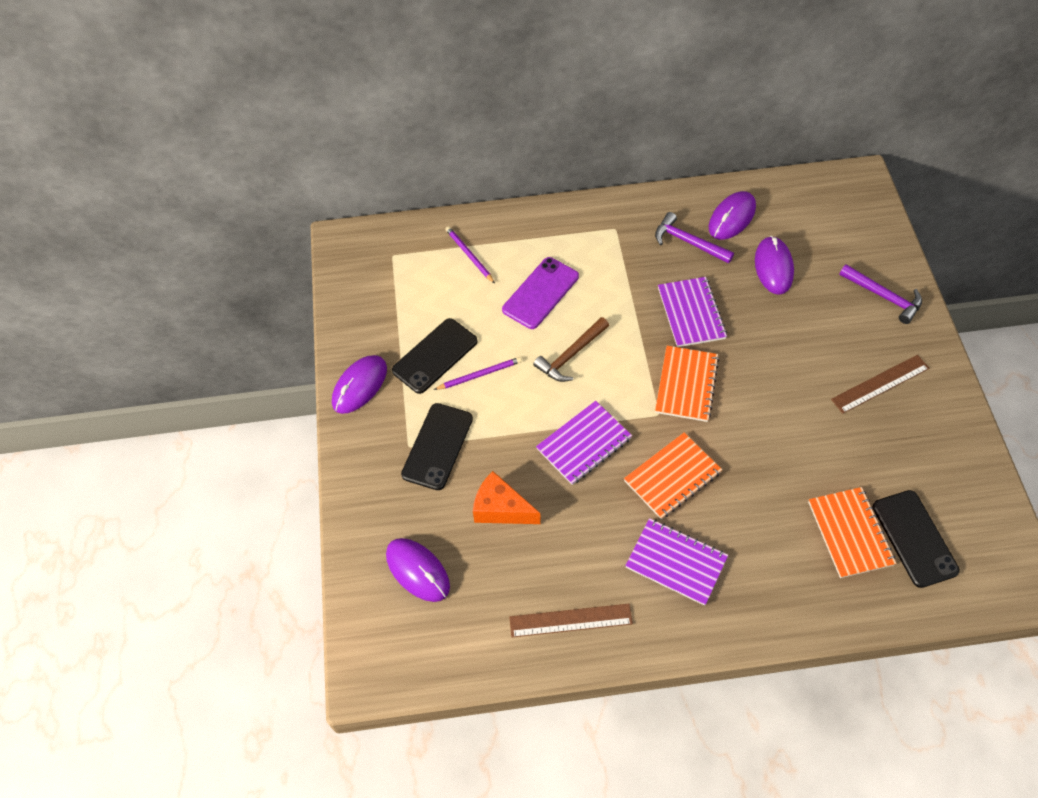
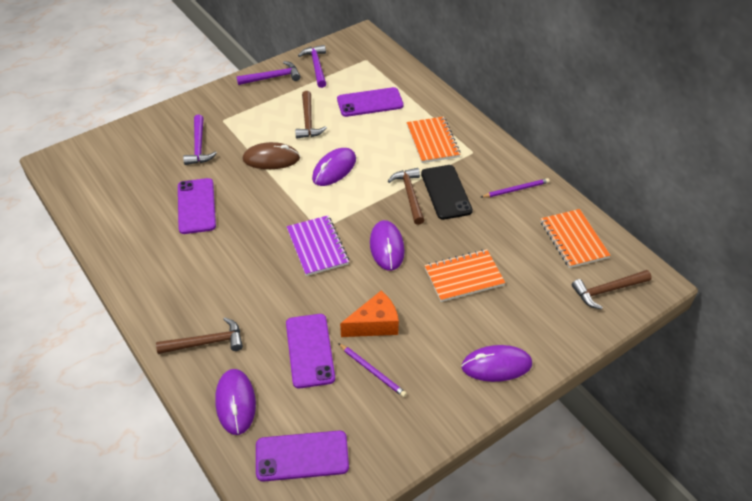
black phone: 3 -> 1
brown hammer: 1 -> 4
brown mouse: 0 -> 1
brown ruler: 2 -> 0
purple hammer: 2 -> 3
purple notebook: 3 -> 1
purple phone: 1 -> 4

